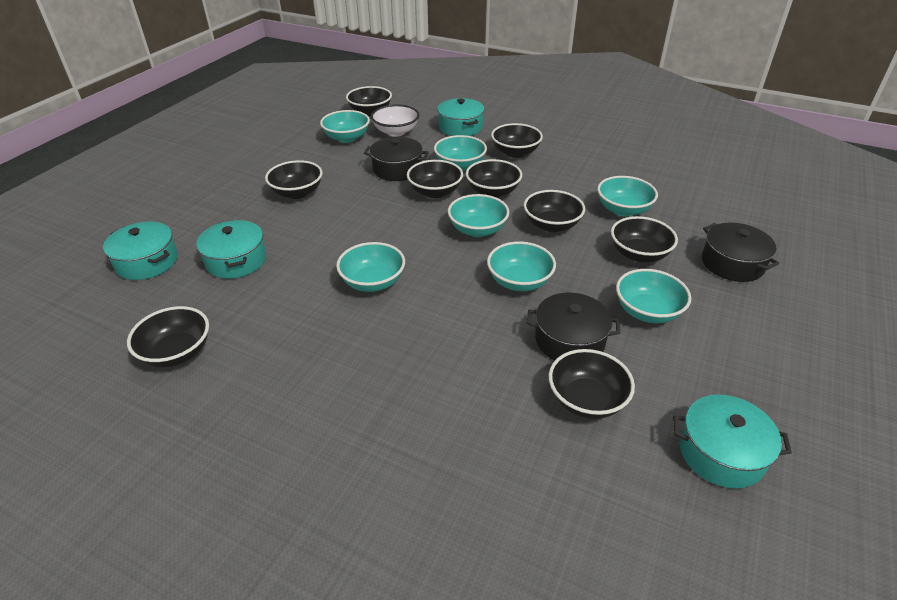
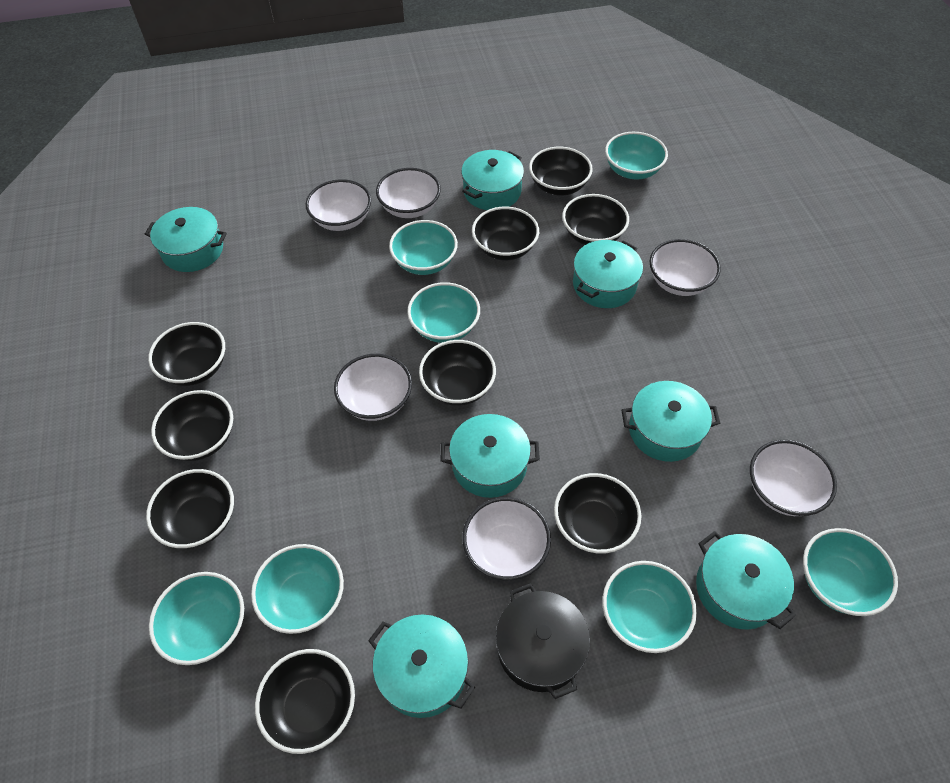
black pot: 3 -> 1
turquoise pot: 4 -> 7
white bowl: 1 -> 6

